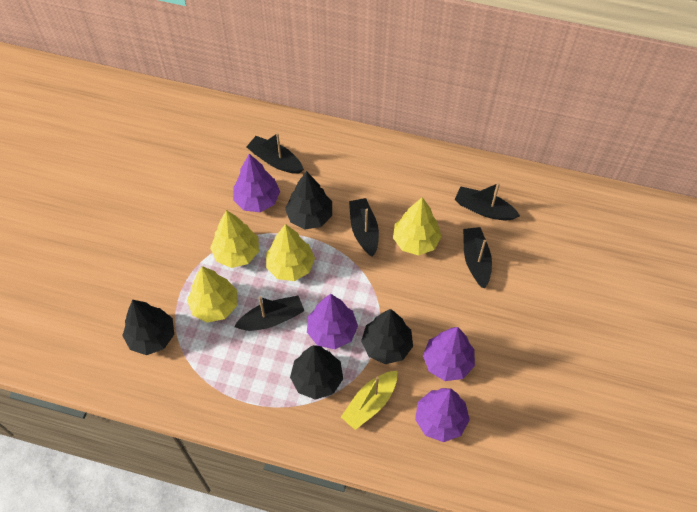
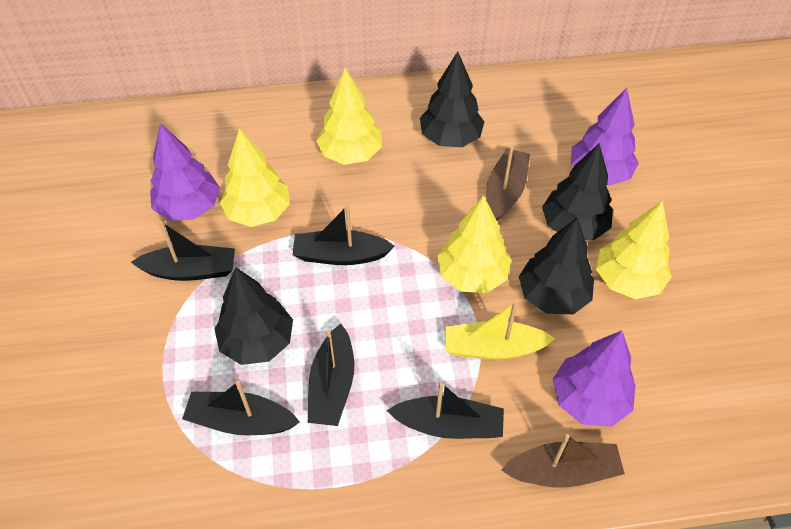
brown boat: 0 -> 2
purple tree: 4 -> 3

